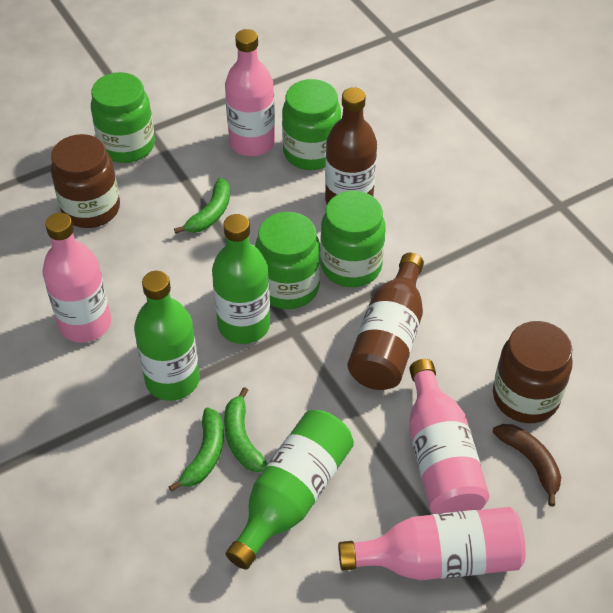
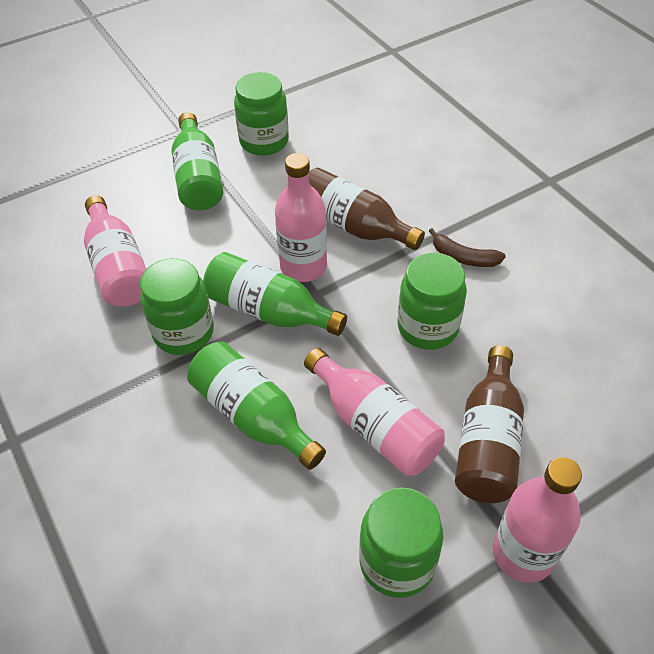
brown jar: 2 -> 0
green banana: 3 -> 0

